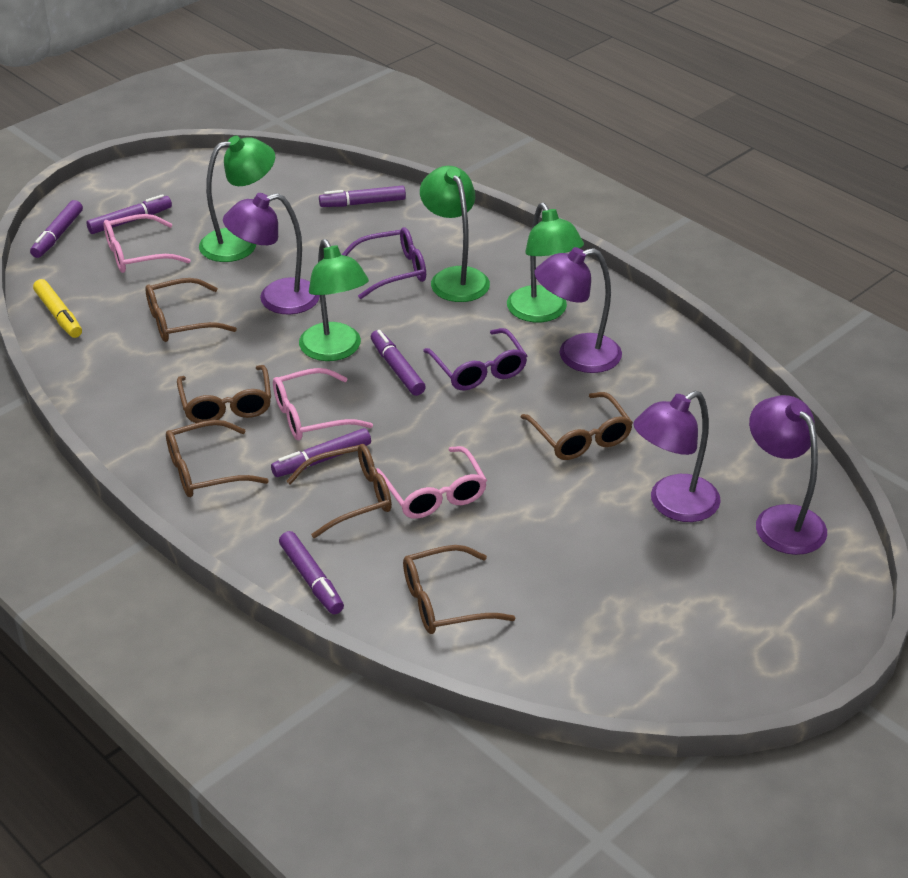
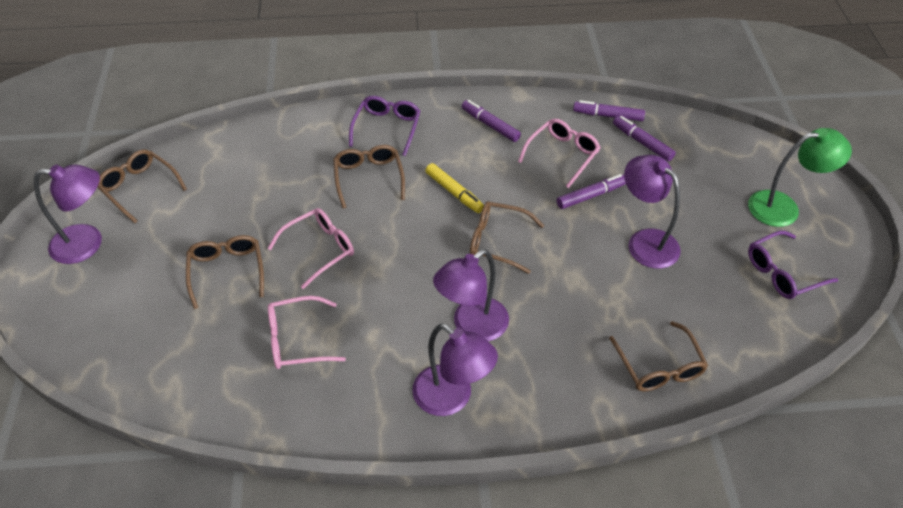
brown glasses: 6 -> 5
green lamp: 4 -> 1
purple marker: 6 -> 4

